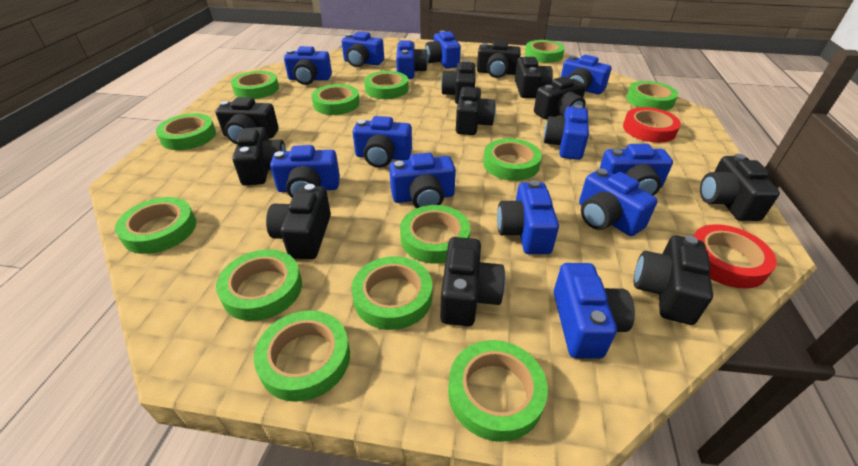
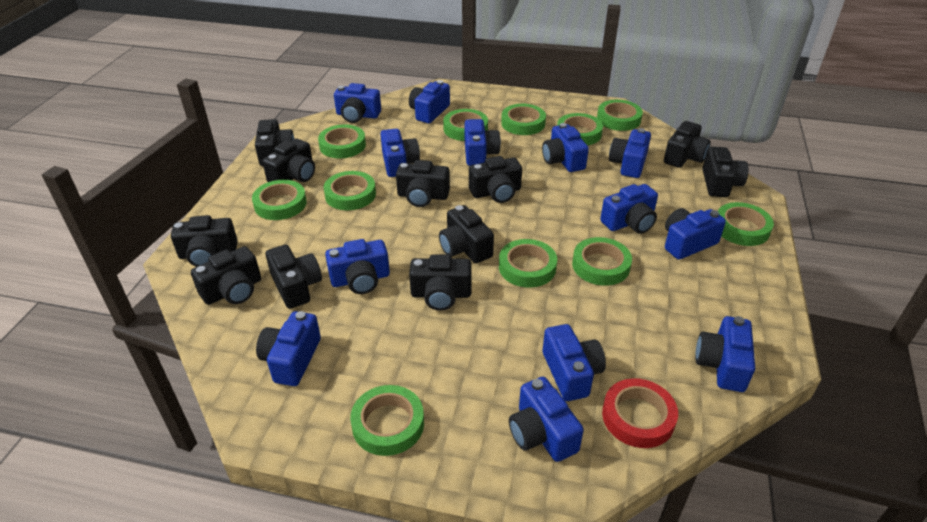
green tape: 13 -> 11
red tape: 2 -> 1

